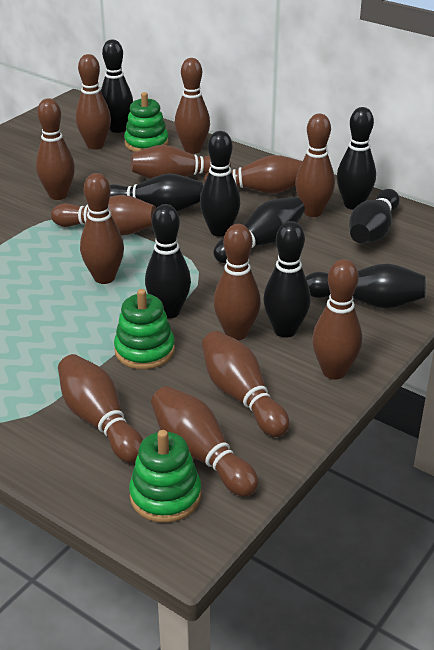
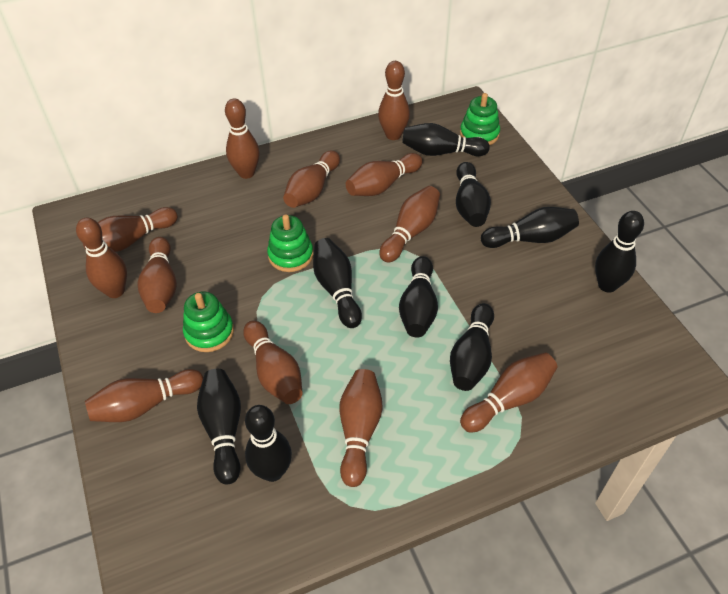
brown bowling pin: 13 -> 12

